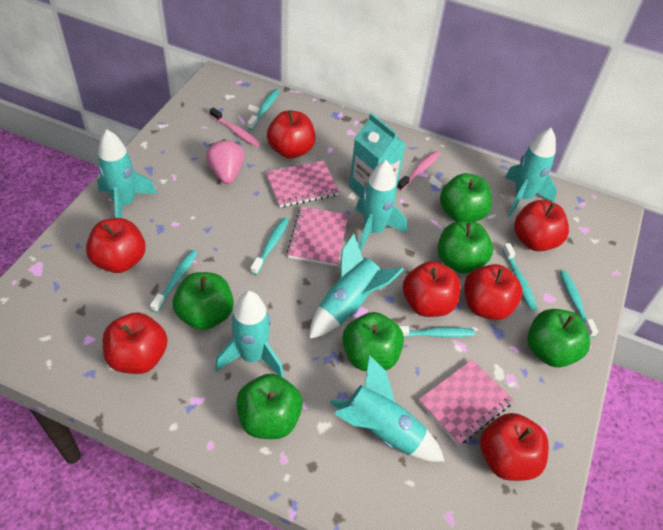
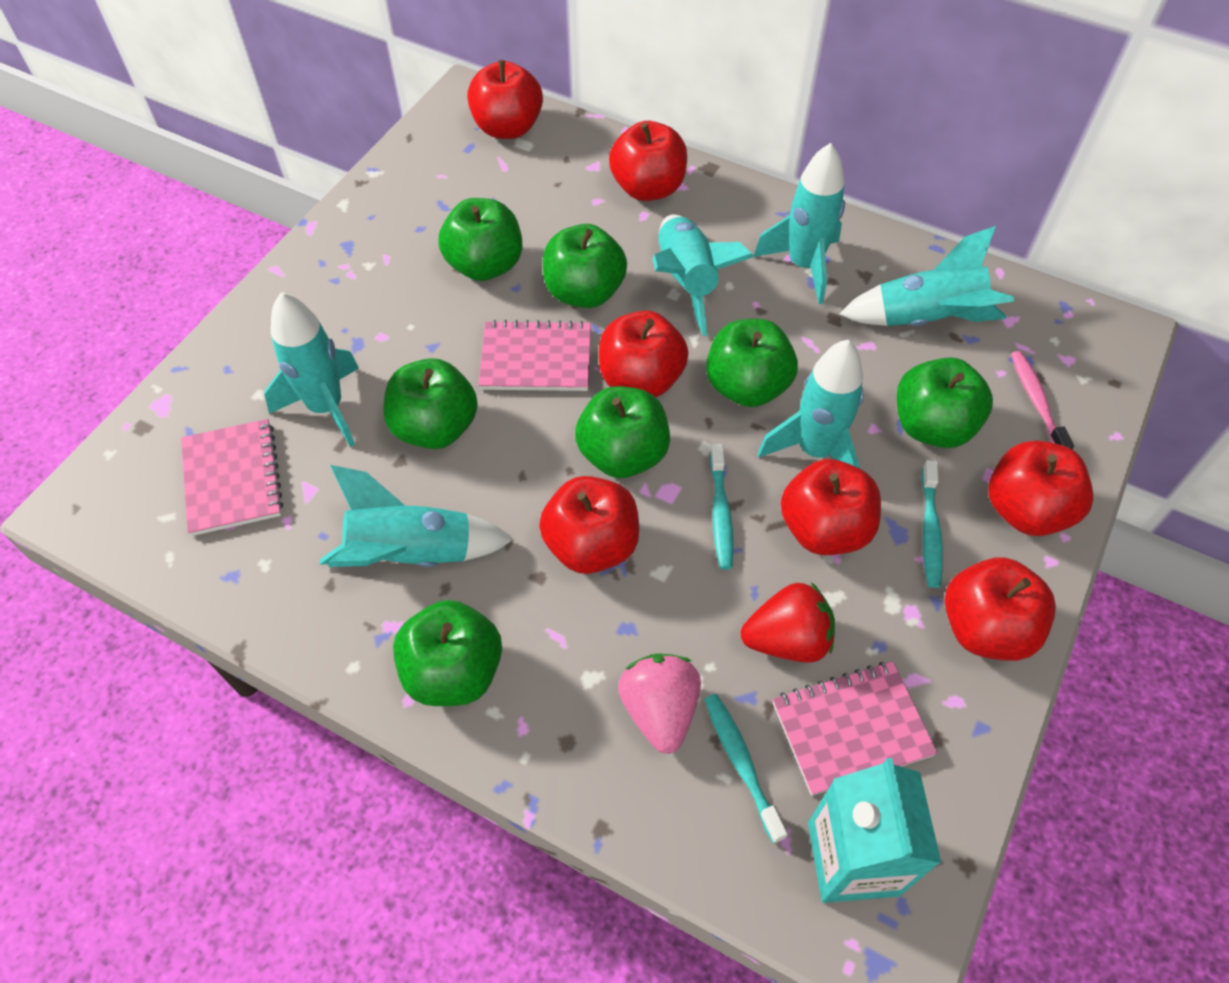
green apple: 6 -> 7
pink toothbrush: 2 -> 1
red strawberry: 0 -> 1
turquoise toothbrush: 6 -> 3

